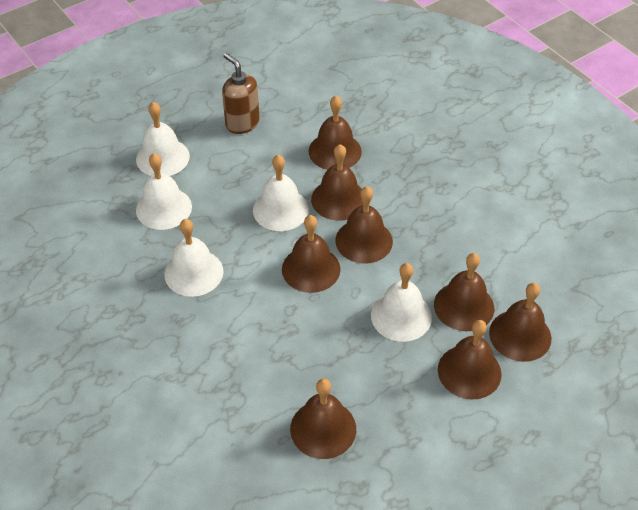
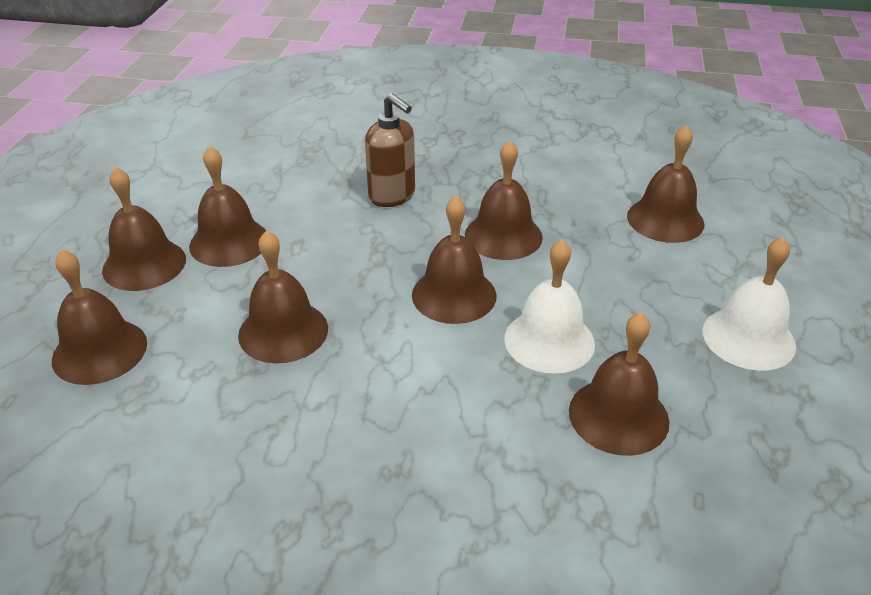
white bell: 5 -> 2

